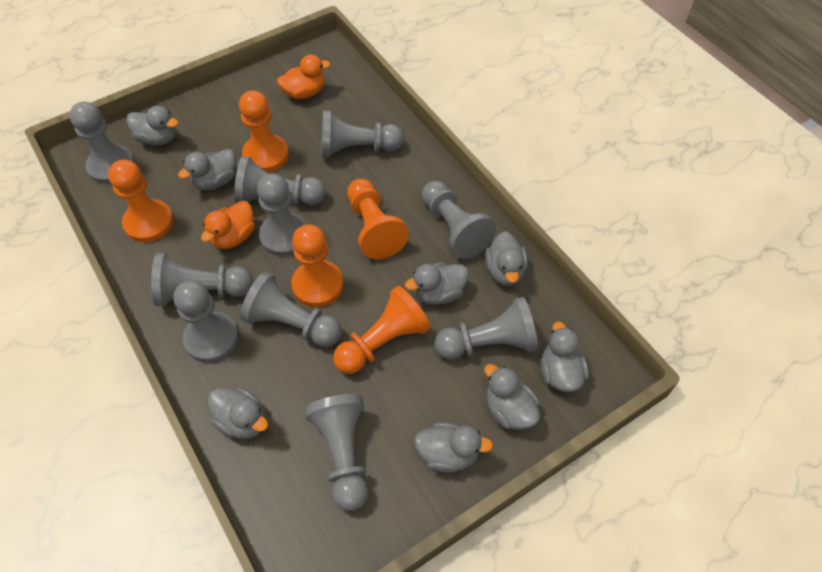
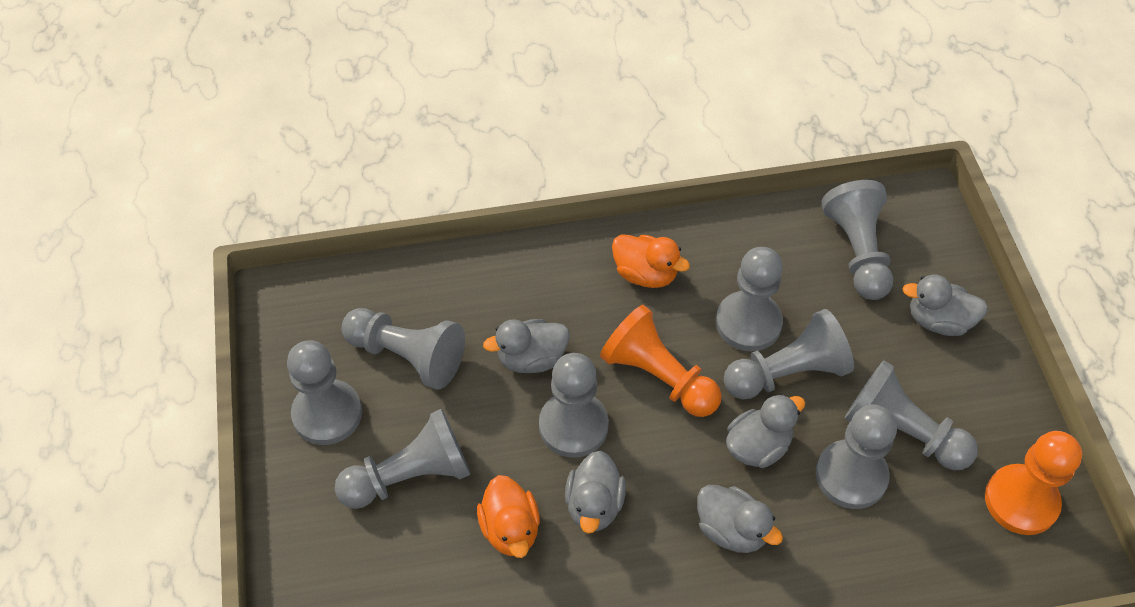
grey duck: 8 -> 5
grey pawn: 10 -> 9
orange pawn: 5 -> 2

